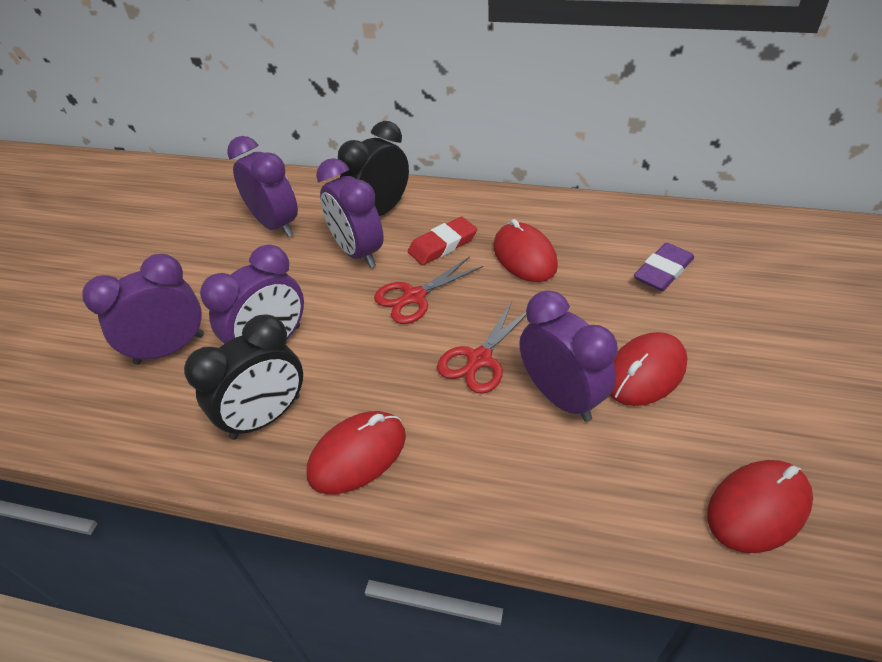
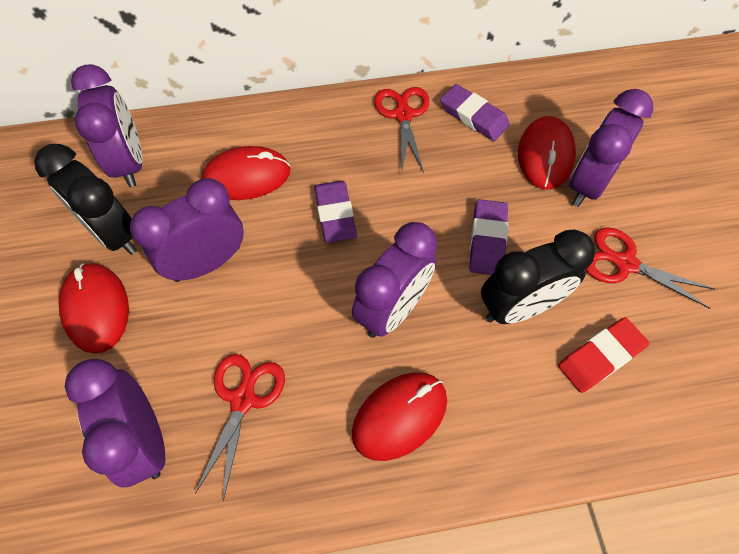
purple eraser: 1 -> 3
red scissors: 2 -> 3

